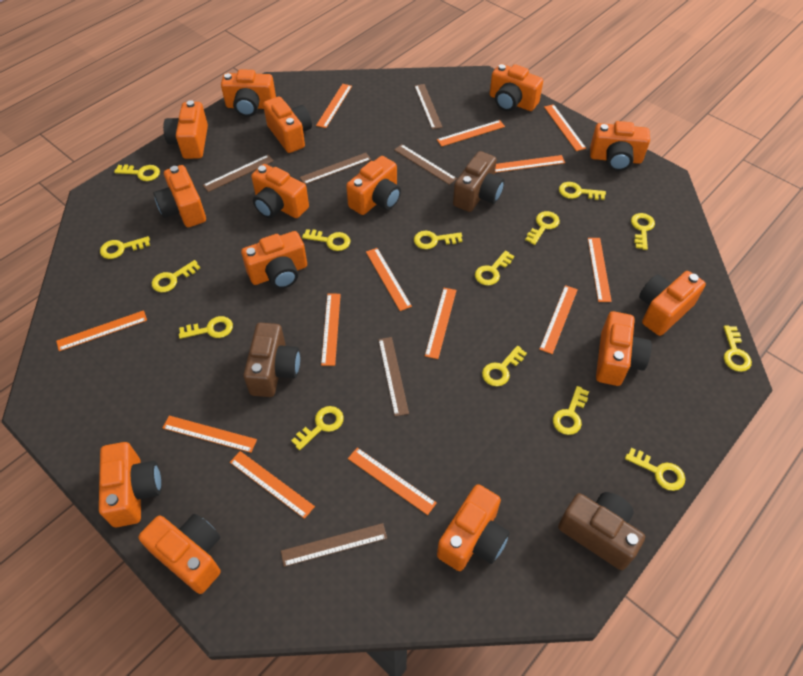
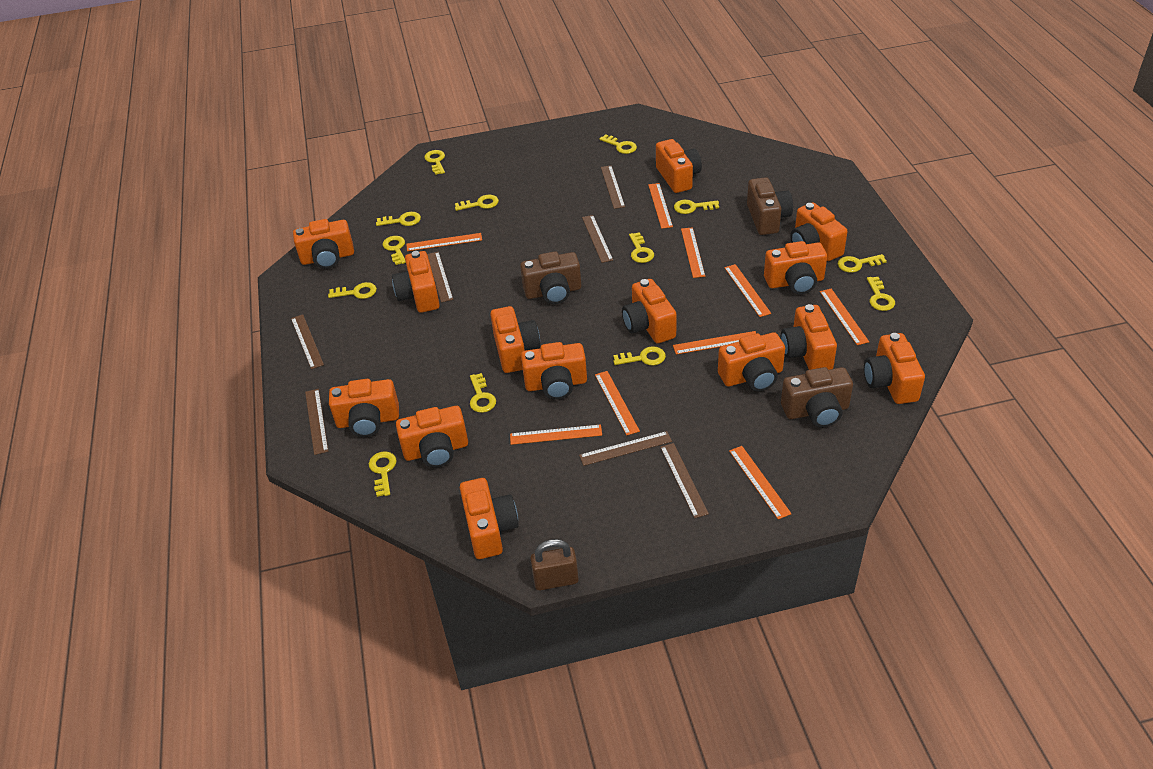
brown padlock: 0 -> 1
brown ruler: 6 -> 7
orange ruler: 13 -> 9
yellow key: 15 -> 13

